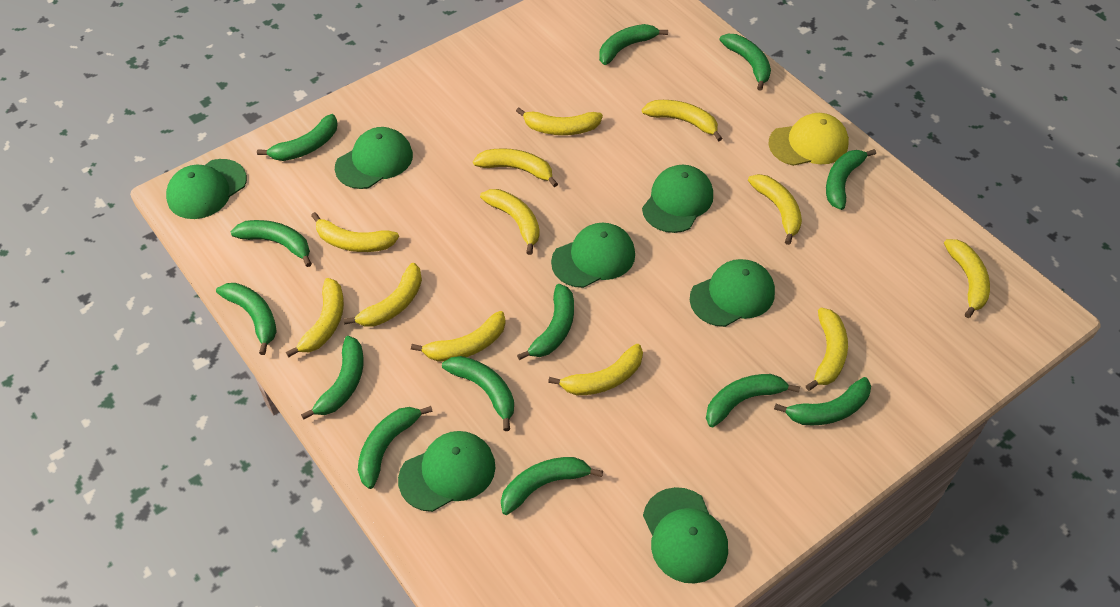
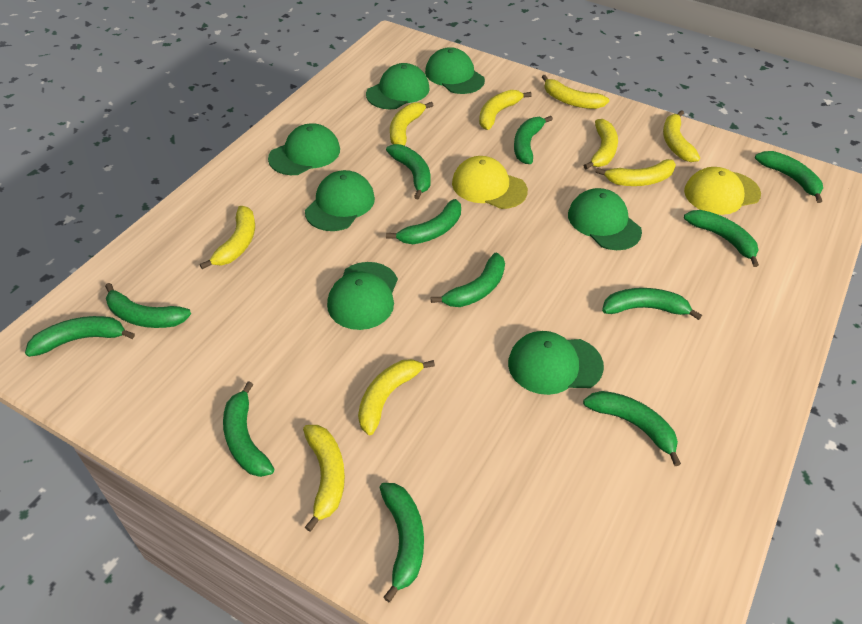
green banana: 13 -> 12
yellow banana: 12 -> 9
yellow cap: 1 -> 2

